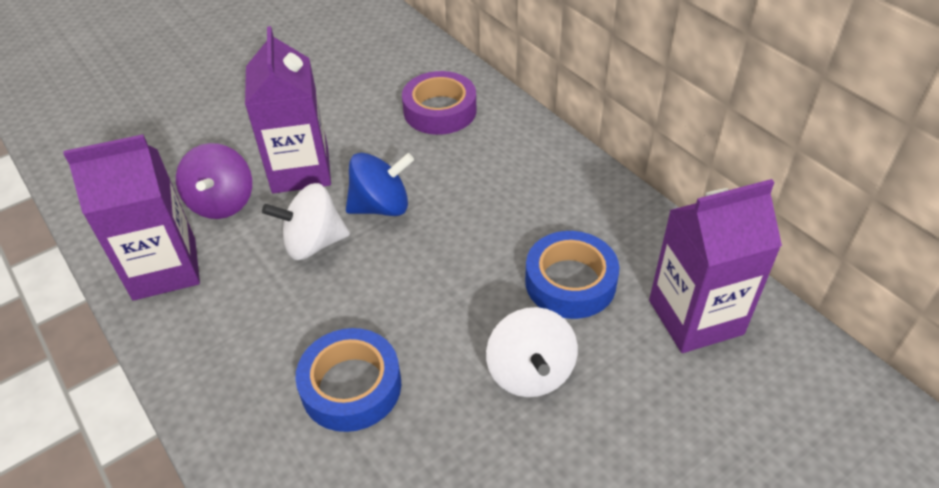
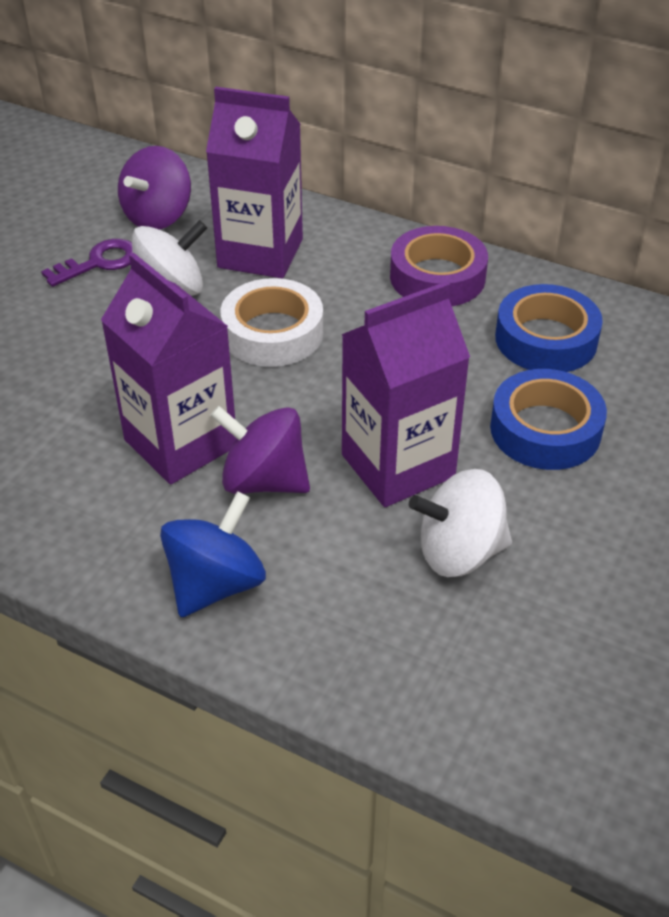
purple key: 0 -> 1
purple spinning top: 1 -> 2
white tape: 0 -> 1

